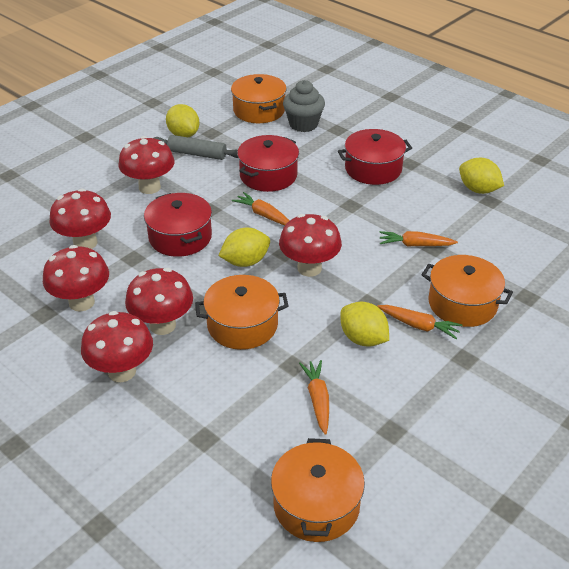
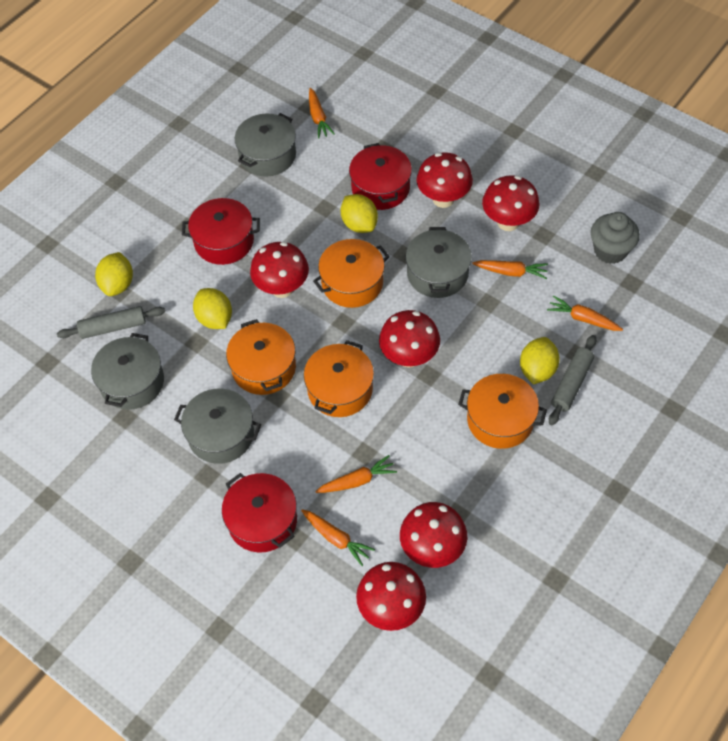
grey pot: 0 -> 4
grey rolling pin: 1 -> 2
orange carrot: 4 -> 5

